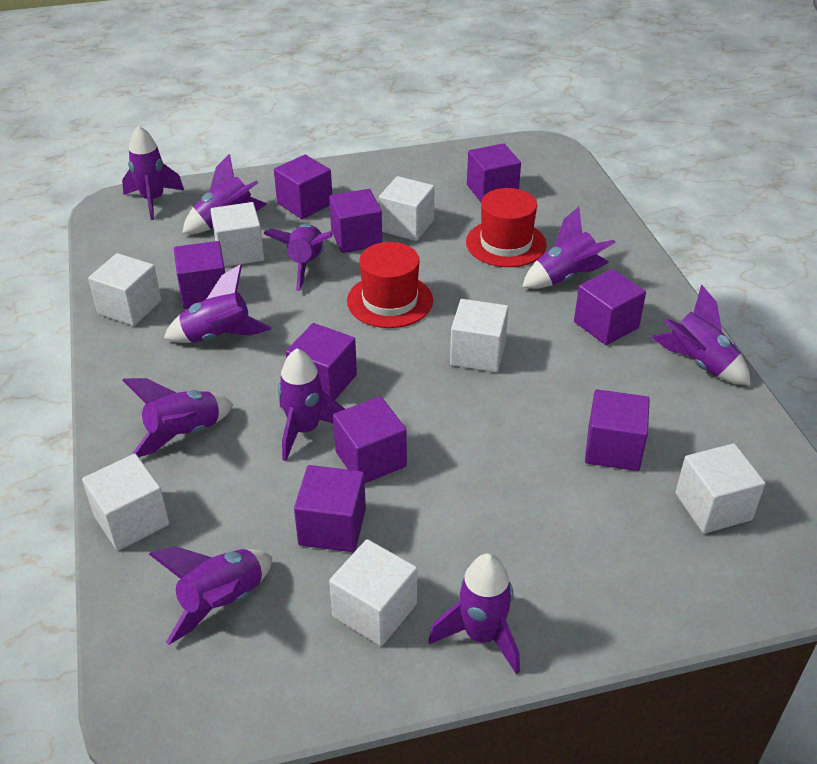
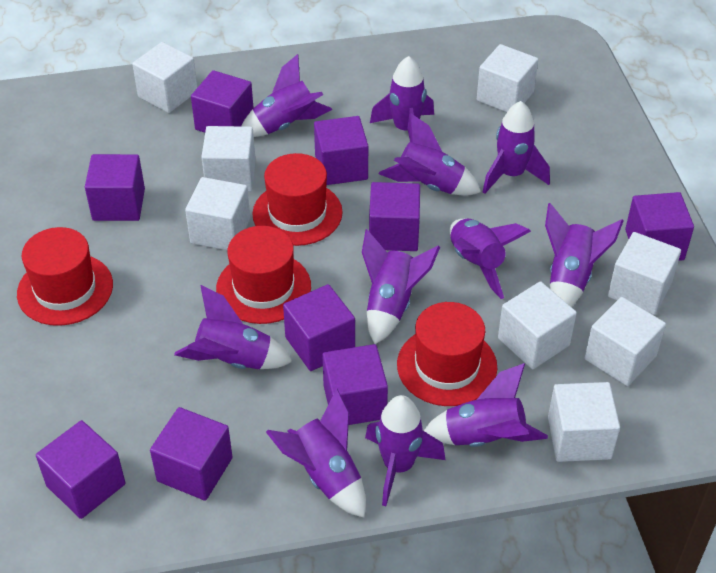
purple rocket: 10 -> 11
red hat: 2 -> 4
white cube: 7 -> 8

